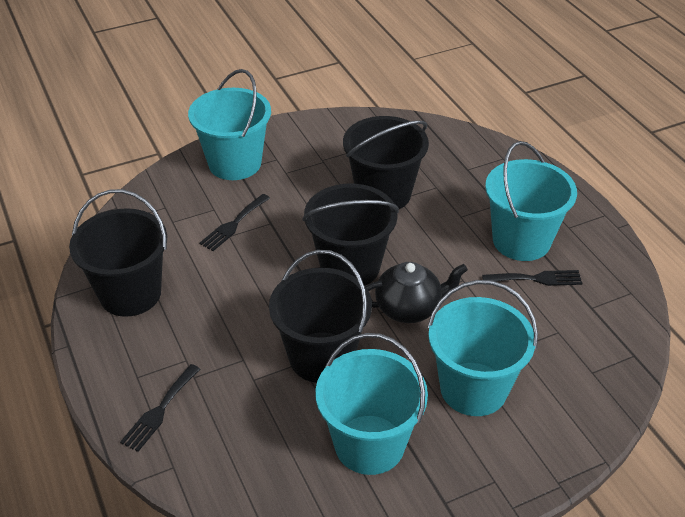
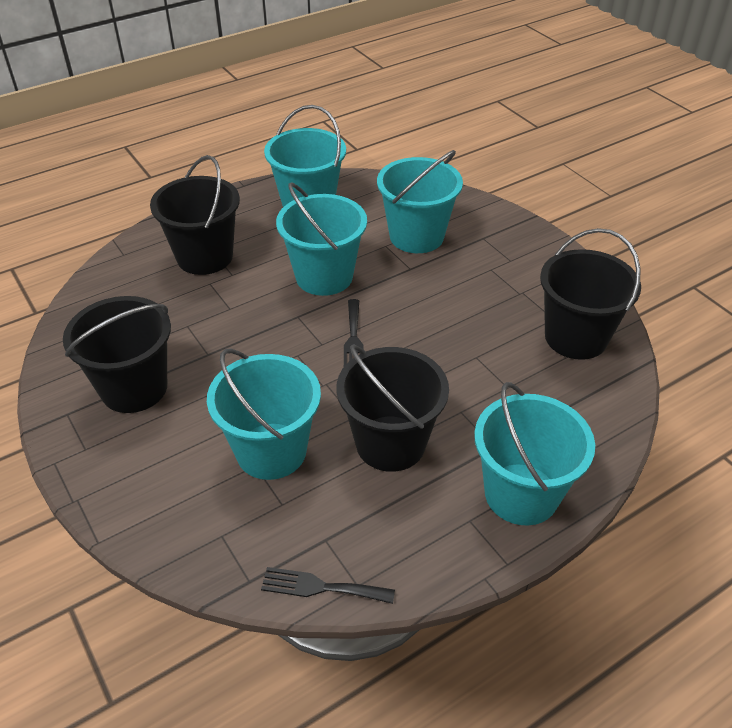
black fork: 3 -> 2
black teapot: 1 -> 0
turquoise bucket: 4 -> 5

